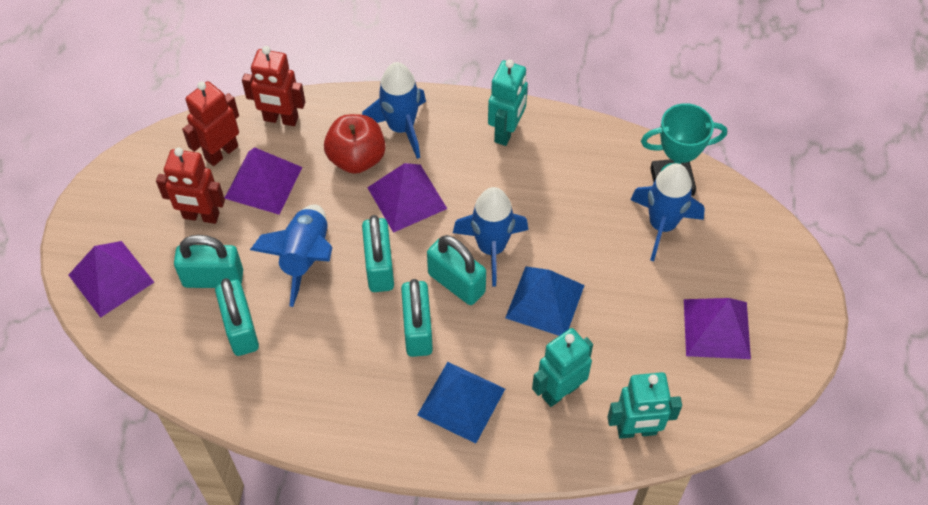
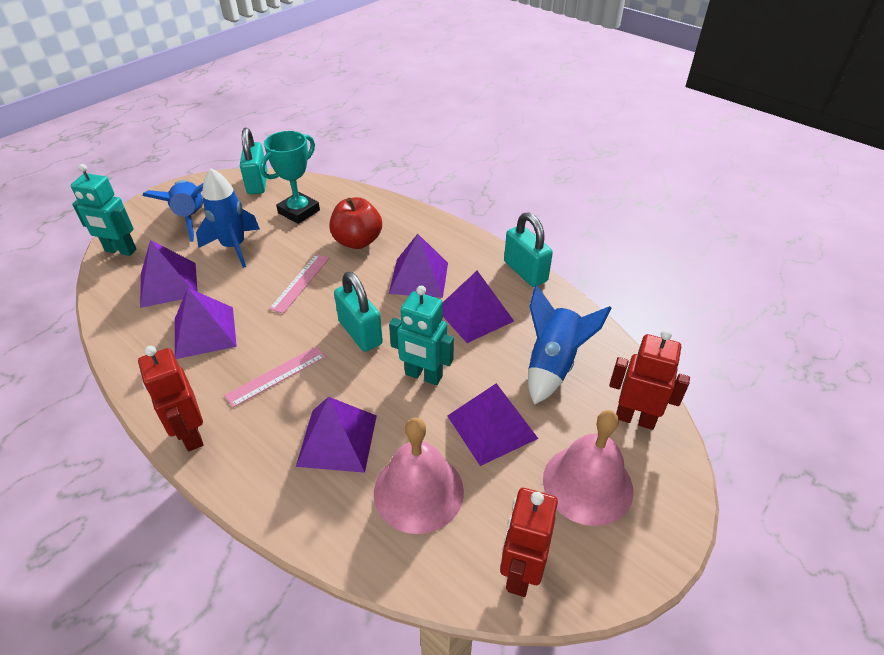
blue pyramid: 2 -> 0
blue rocket: 4 -> 3
pink bell: 0 -> 2
pink ruler: 0 -> 2
purple pyramid: 4 -> 6
turquoise padlock: 5 -> 3
turquoise robot: 3 -> 2

